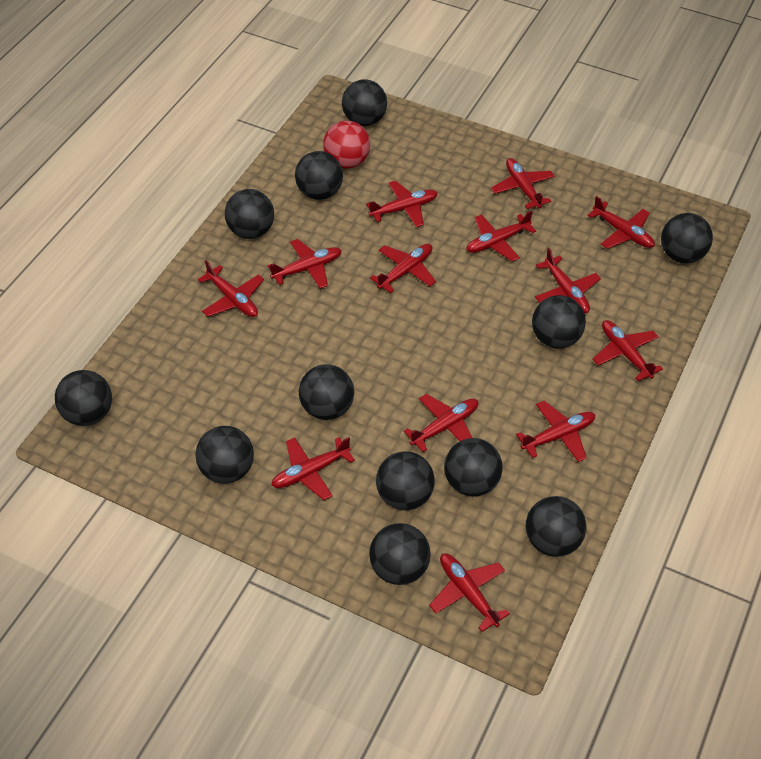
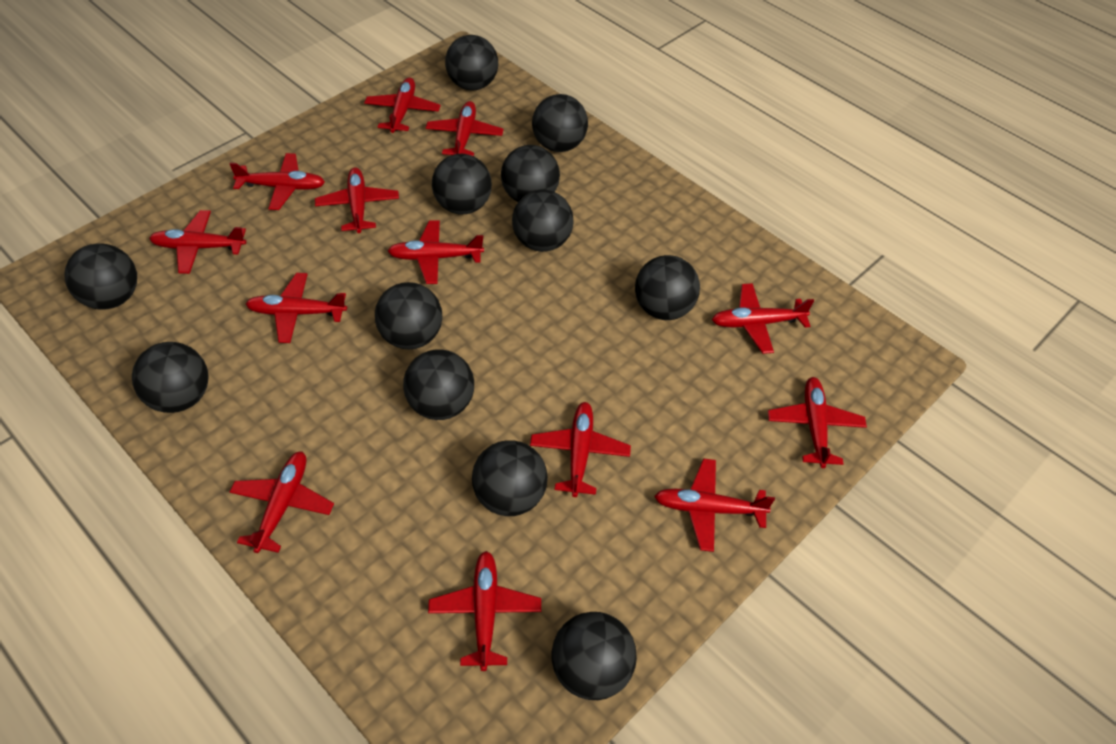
red ball: 1 -> 0

